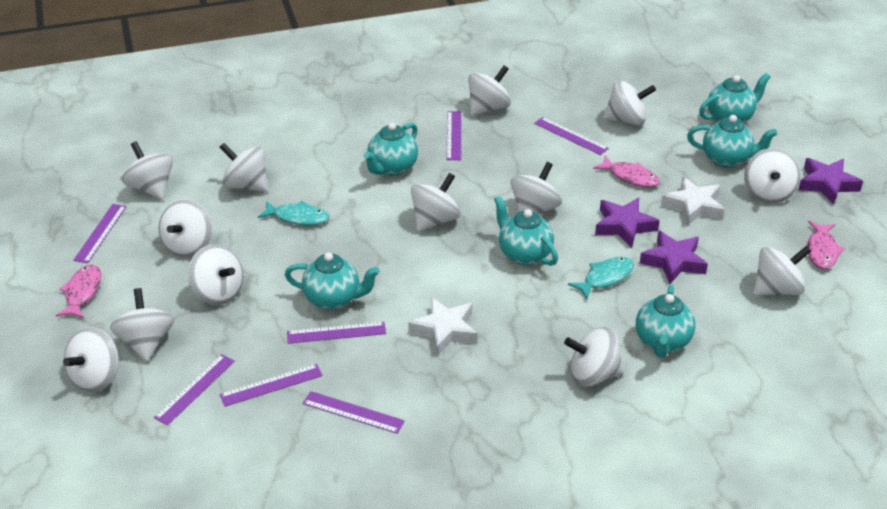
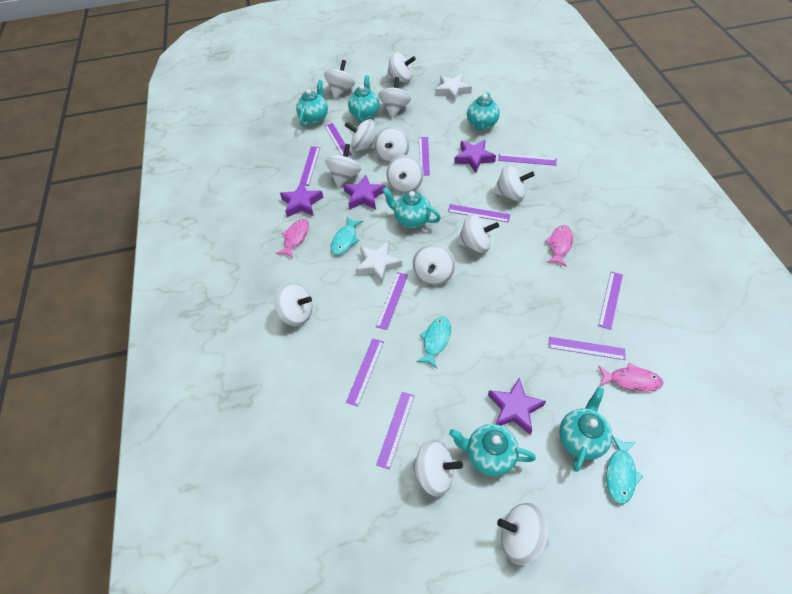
purple ruler: 7 -> 10
purple star: 3 -> 4
turquoise fish: 2 -> 3

